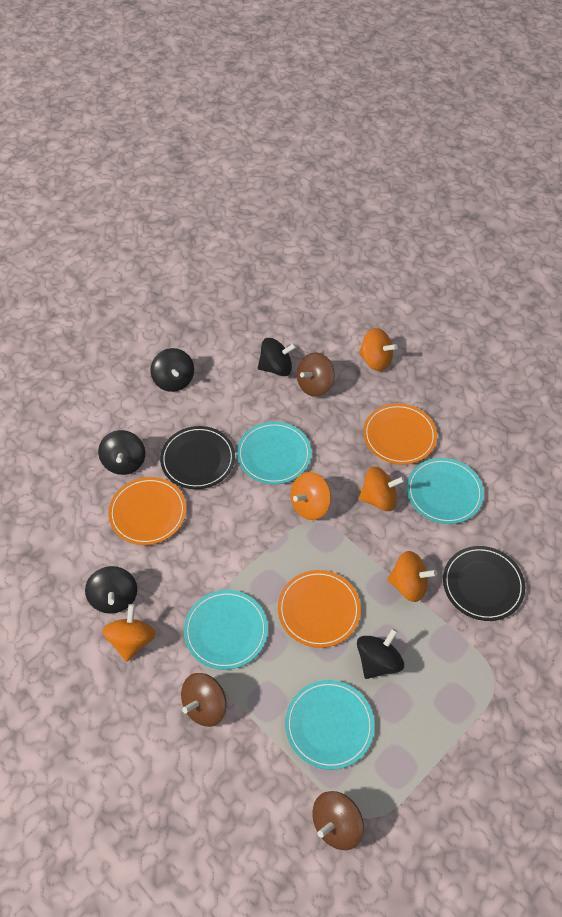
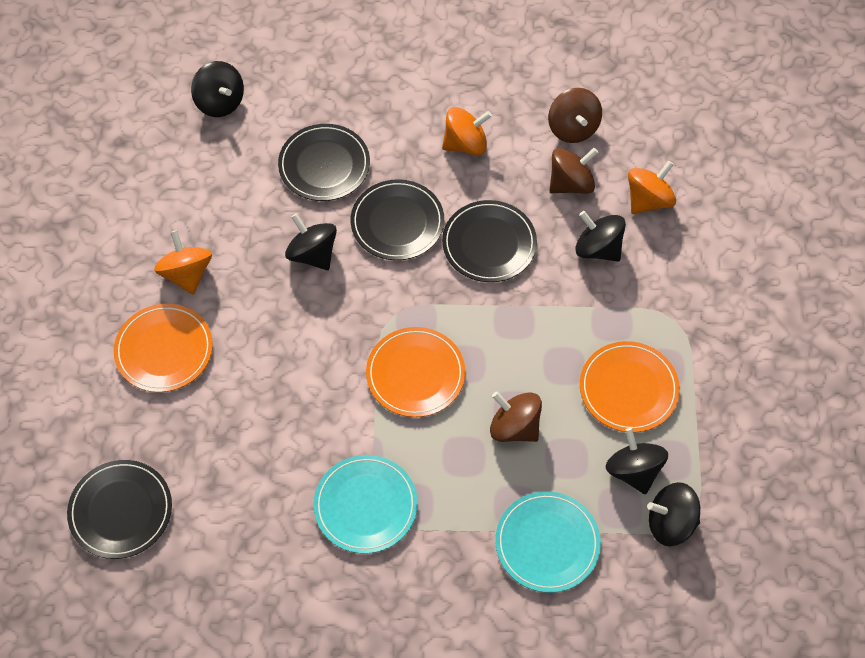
black plate: 2 -> 4
orange spinning top: 5 -> 3
turquoise plate: 4 -> 2

